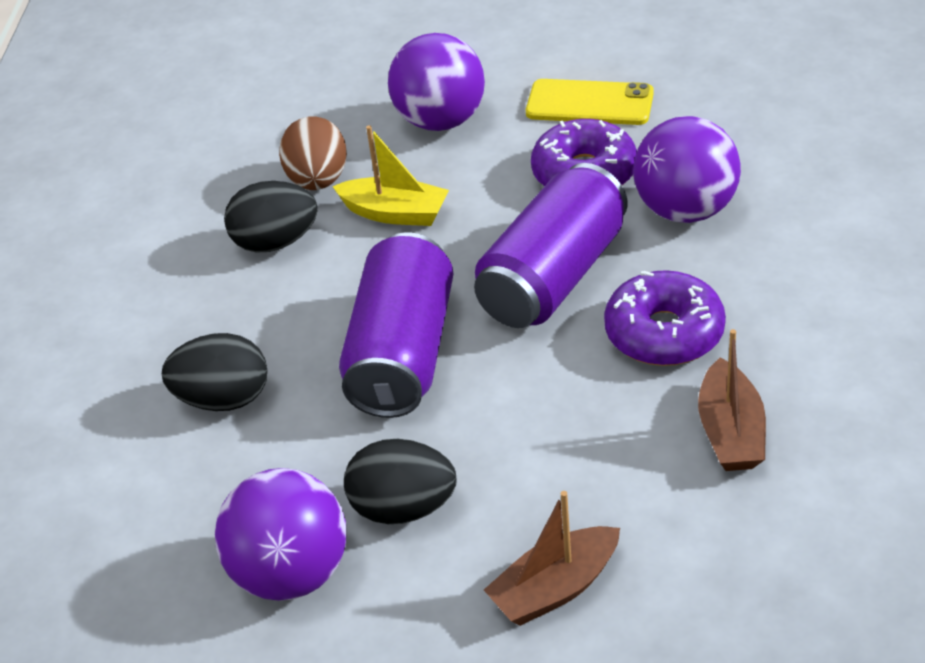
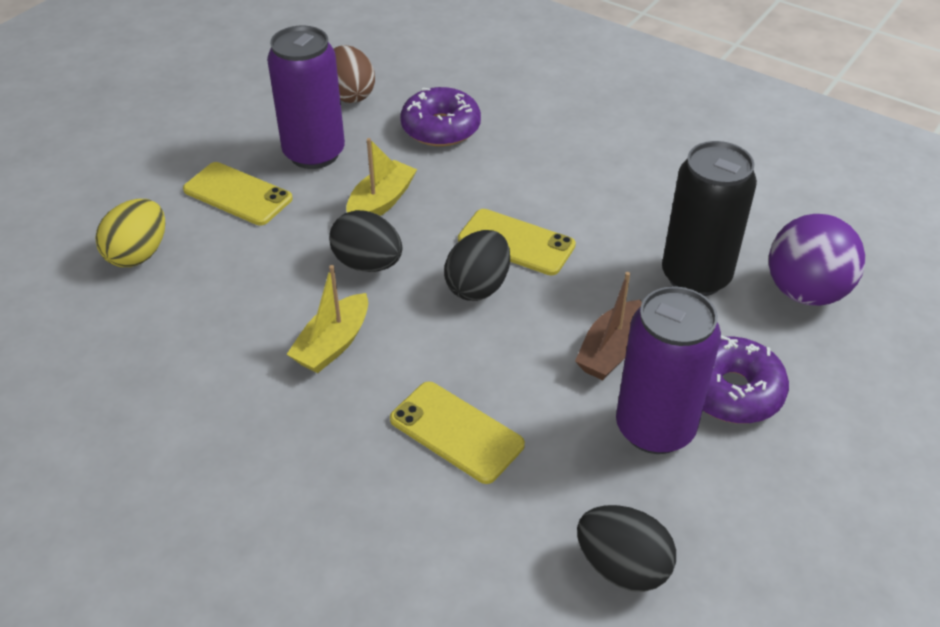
black can: 0 -> 1
brown boat: 2 -> 1
purple ball: 3 -> 1
yellow boat: 1 -> 2
yellow egg: 0 -> 1
yellow phone: 1 -> 3

